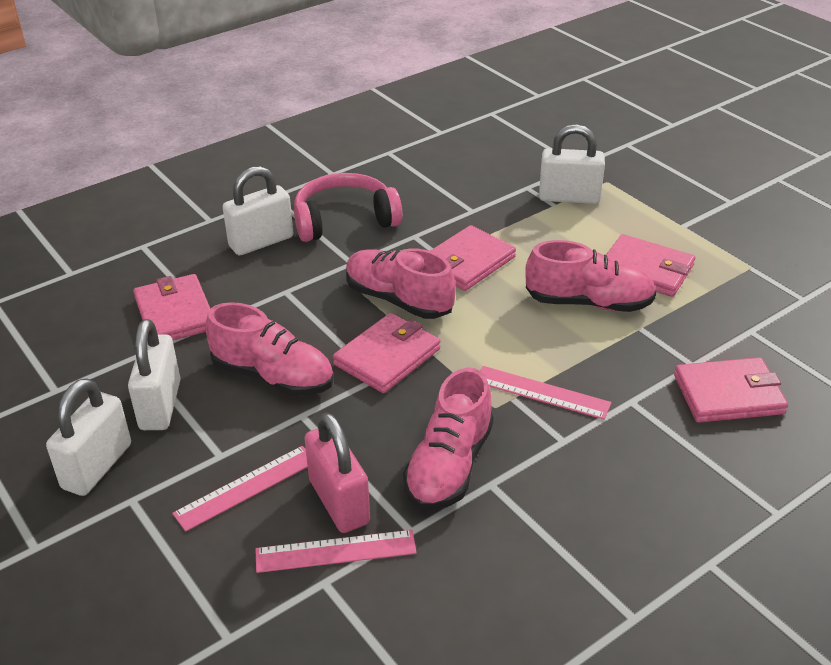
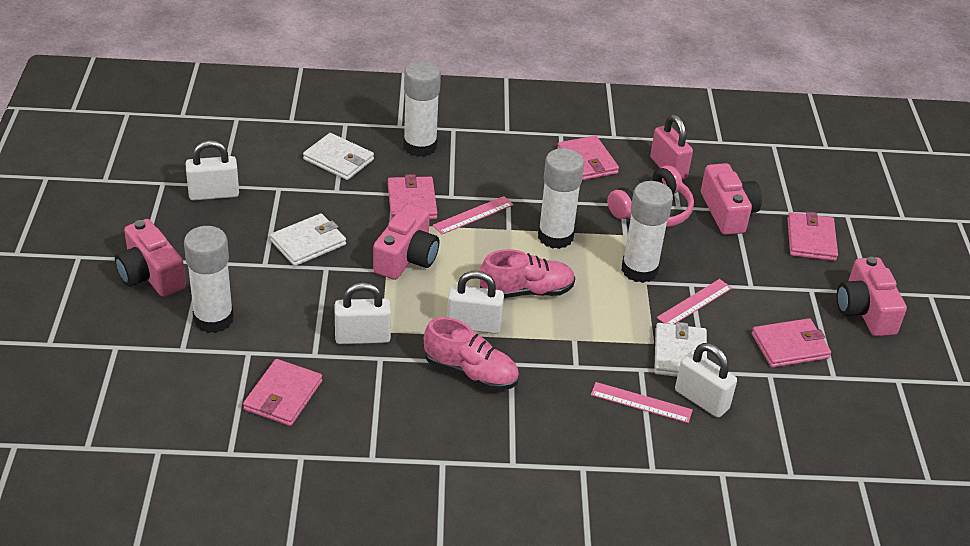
pink camera: 0 -> 4
pink shoe: 4 -> 2
white glue stick: 0 -> 4
white wallet: 0 -> 3

